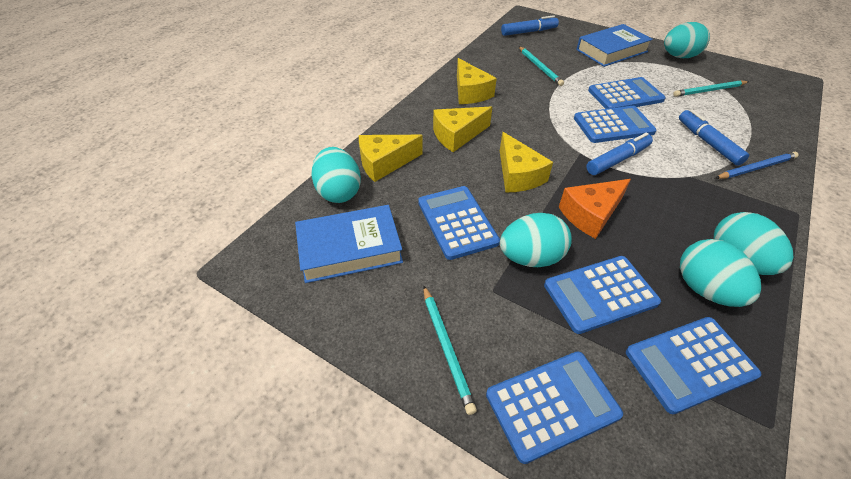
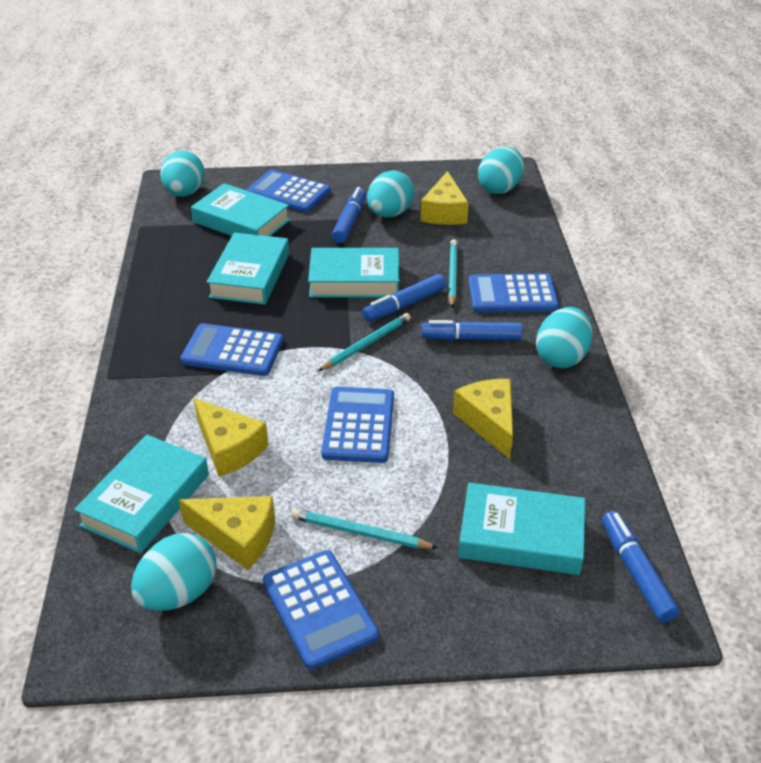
blue book: 2 -> 0
blue calculator: 6 -> 5
blue marker: 3 -> 4
blue pencil: 1 -> 0
orange cheese: 1 -> 0
turquoise book: 0 -> 5

